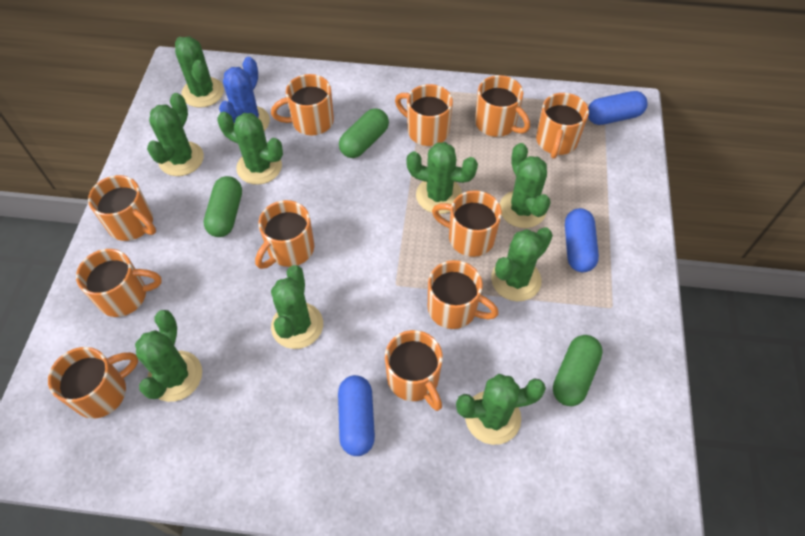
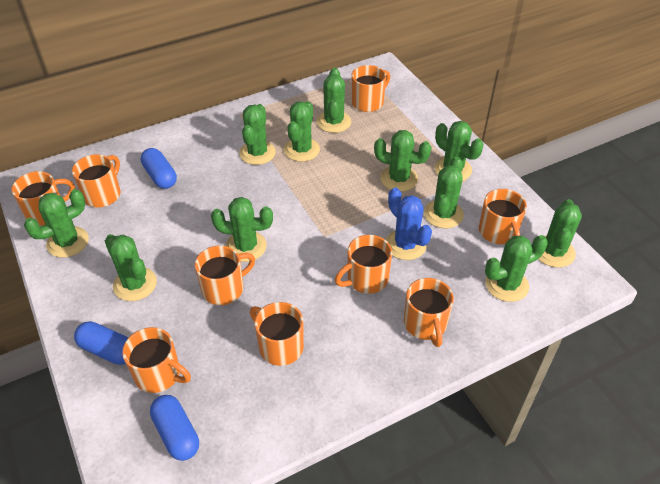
green cactus: 9 -> 11
green capsule: 3 -> 0
orange mug: 11 -> 9

